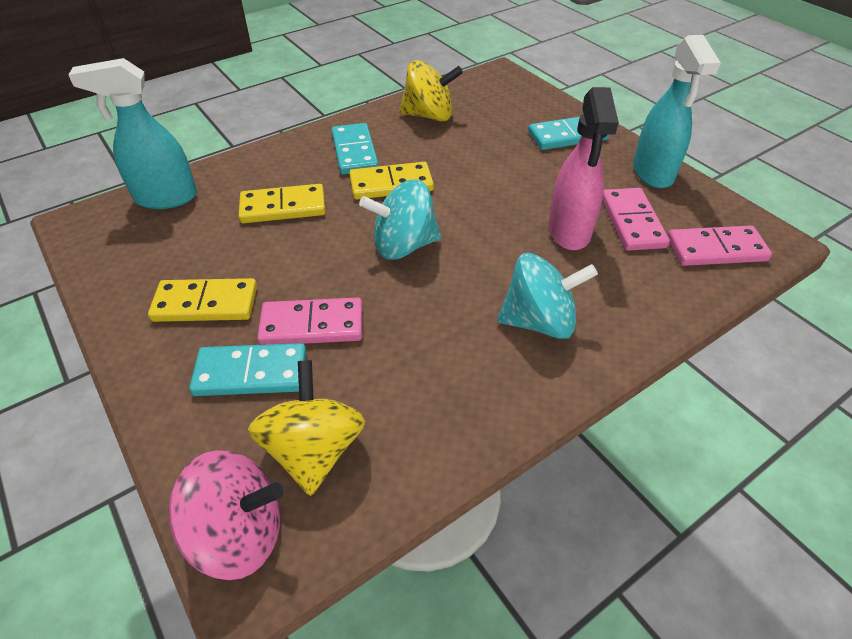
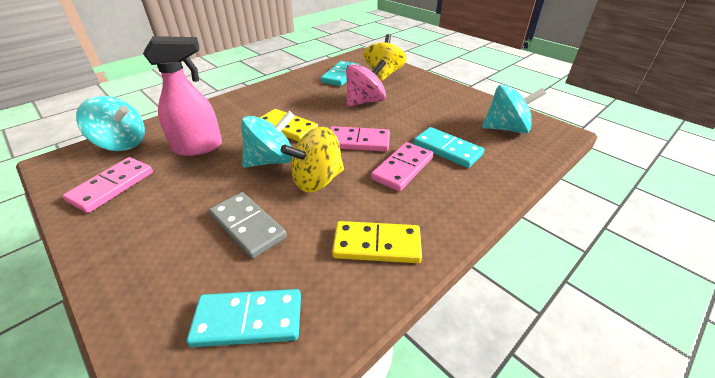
grey domino: 0 -> 1
turquoise spinning top: 2 -> 3
turquoise spray bottle: 2 -> 0
yellow domino: 3 -> 2

